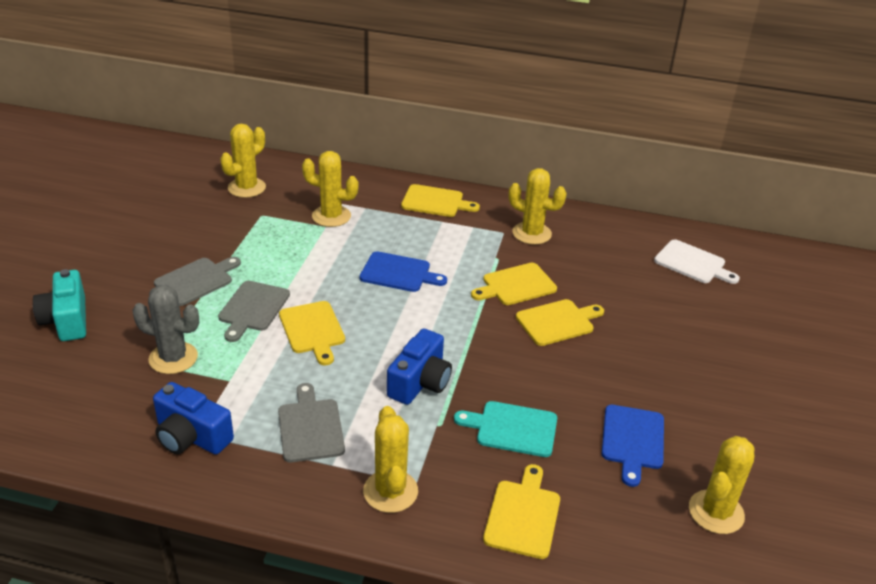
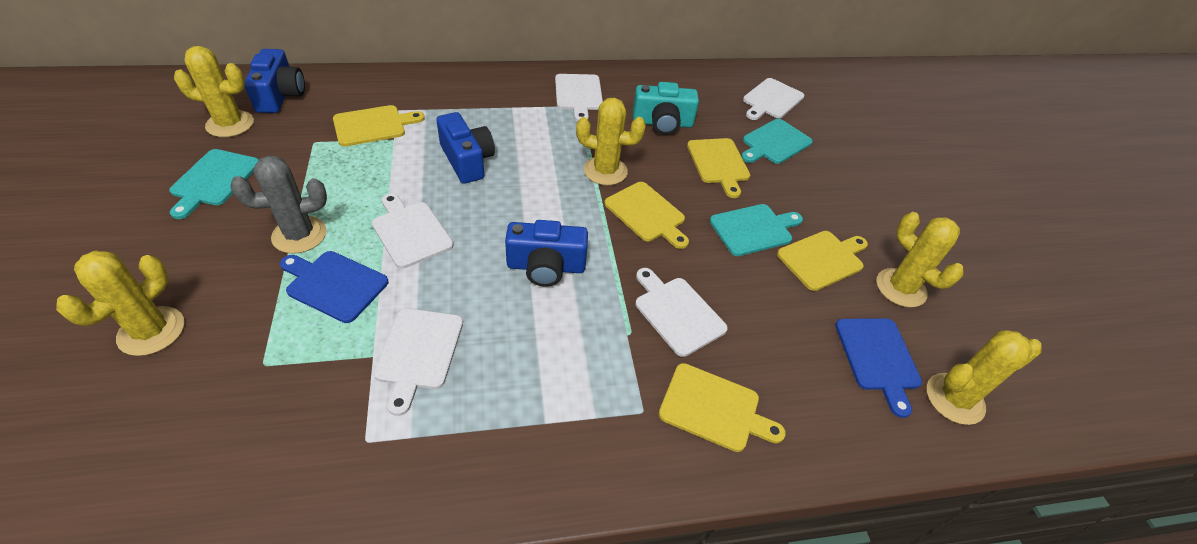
blue camera: 2 -> 3
grey cutting board: 3 -> 0
turquoise cutting board: 1 -> 3
white cutting board: 1 -> 5

